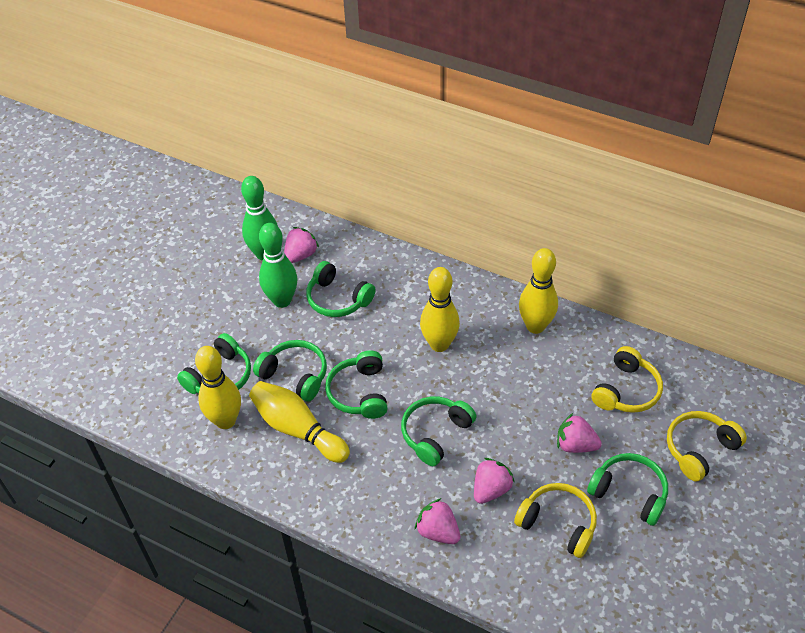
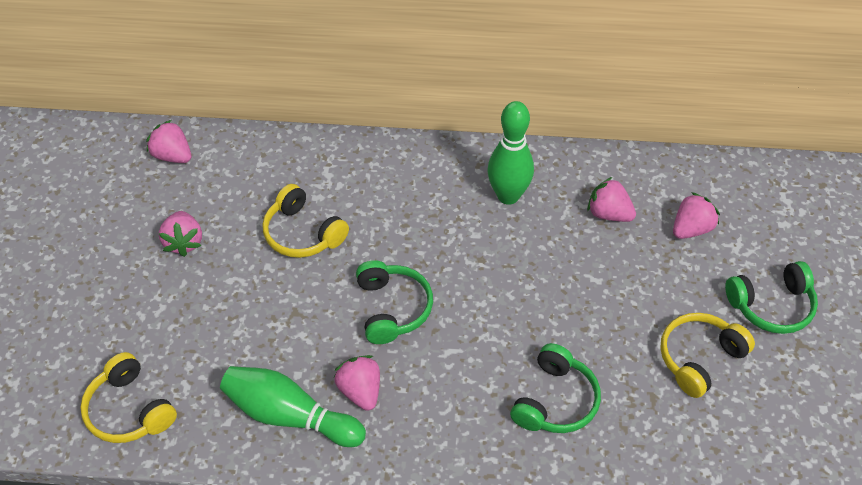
green headphones: 6 -> 3
pink strawberry: 4 -> 5
yellow bowling pin: 4 -> 0

